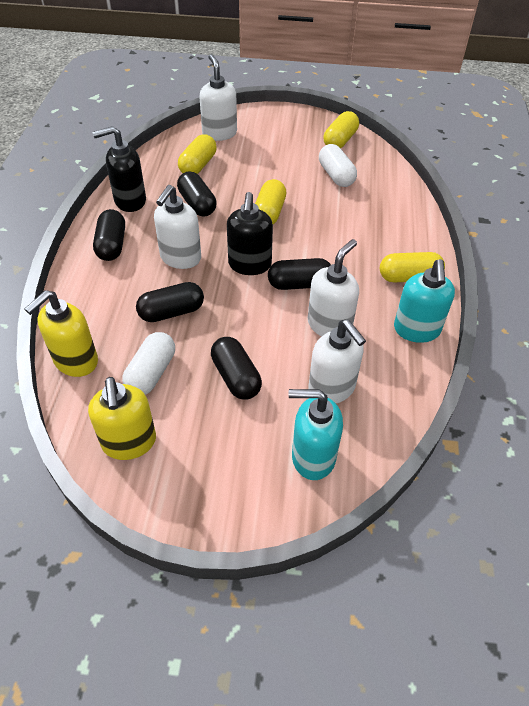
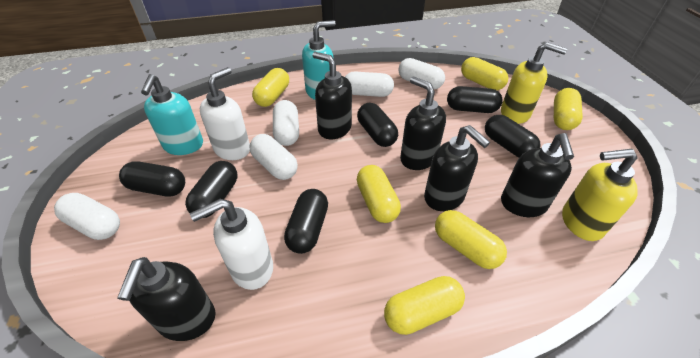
black capsule: 5 -> 6
black soap dispenser: 2 -> 5
white capsule: 2 -> 5
white soap dispenser: 4 -> 2
yellow capsule: 4 -> 6

